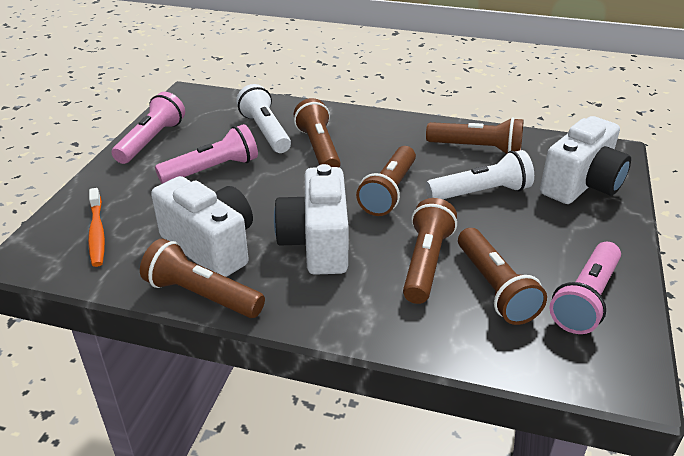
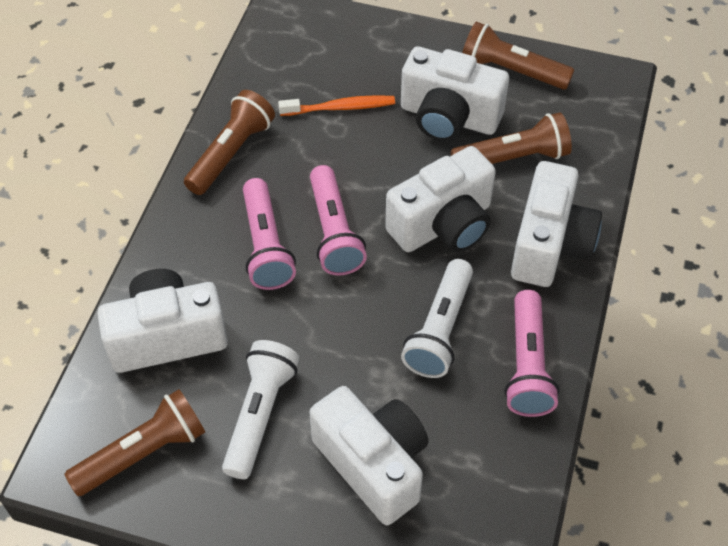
brown flashlight: 6 -> 4
white camera: 3 -> 5

